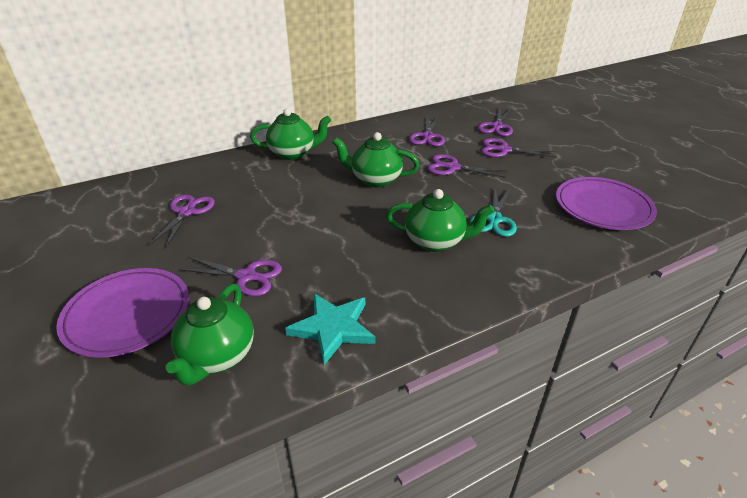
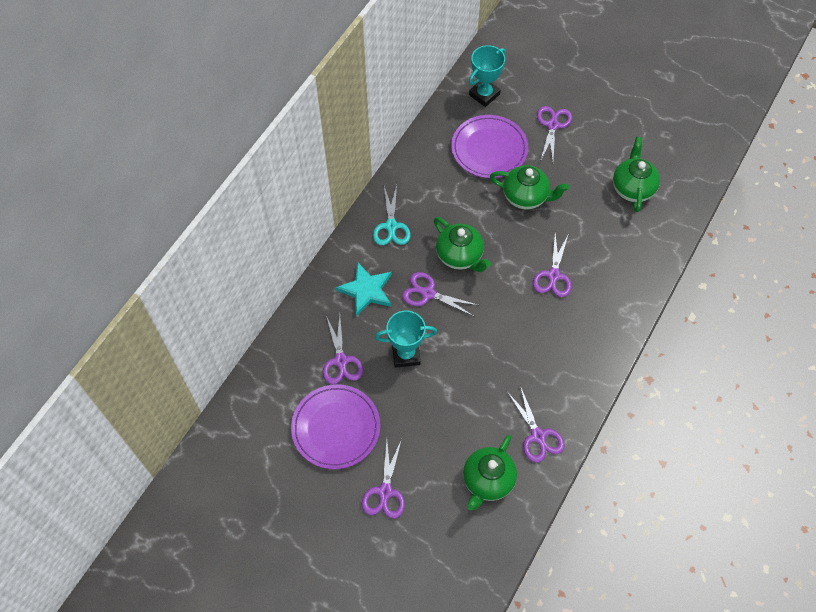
turquoise trophy: 0 -> 2

